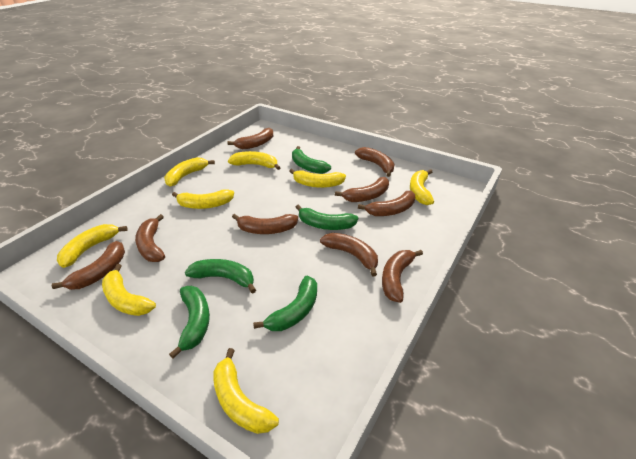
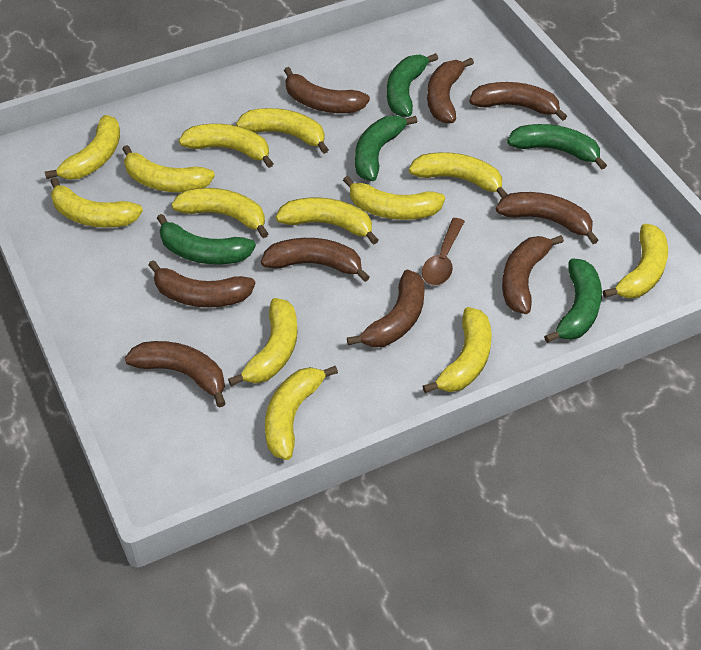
brown spoon: 0 -> 1
yellow banana: 8 -> 13

